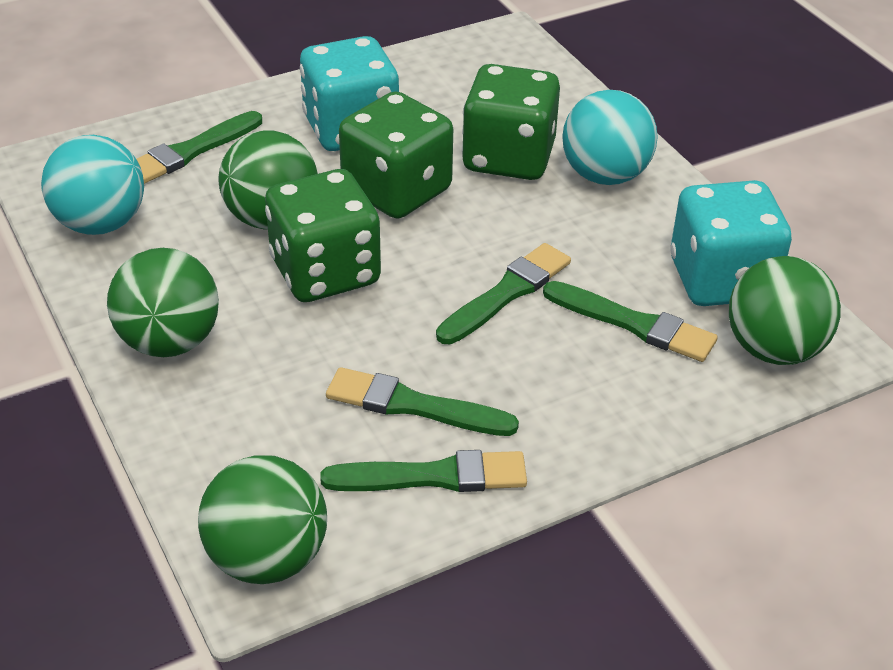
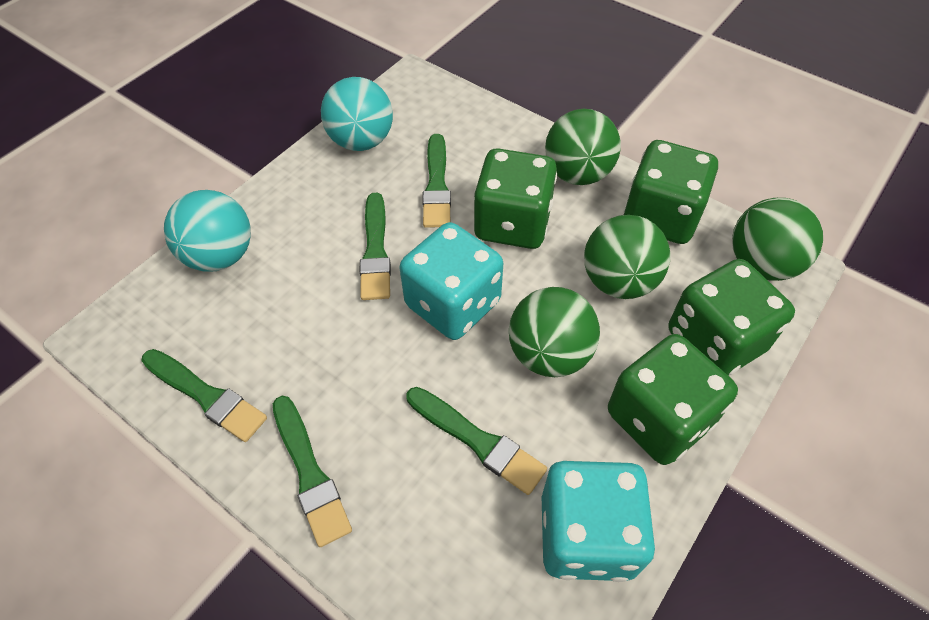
green dice: 3 -> 4

